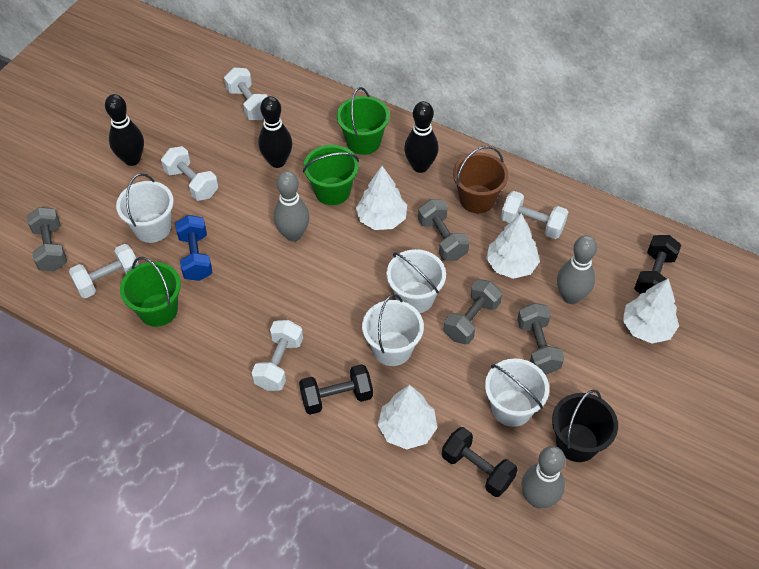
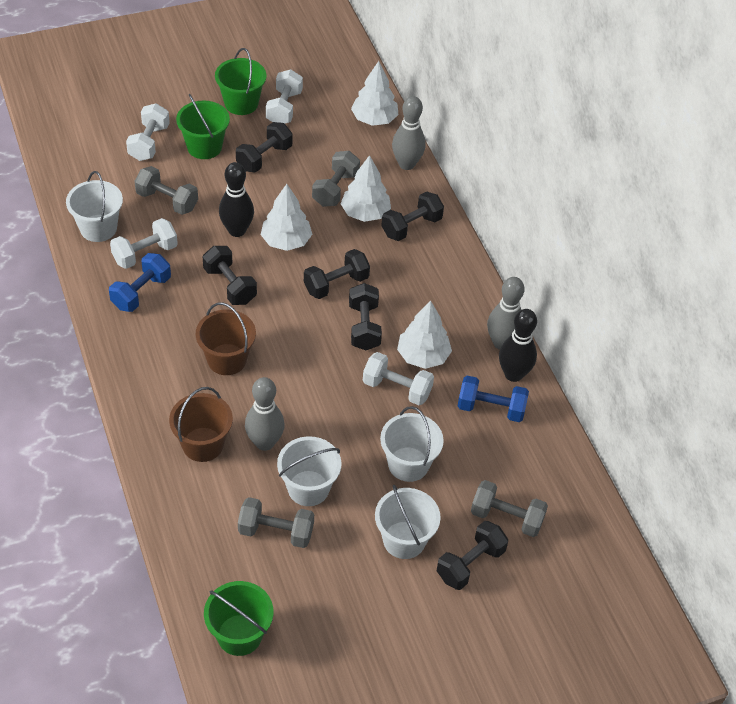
black bowling pin: 3 -> 2
black bucket: 1 -> 0
black dumbbell: 3 -> 6
blue dumbbell: 1 -> 2
brown bucket: 1 -> 2
white dumbbell: 5 -> 4

